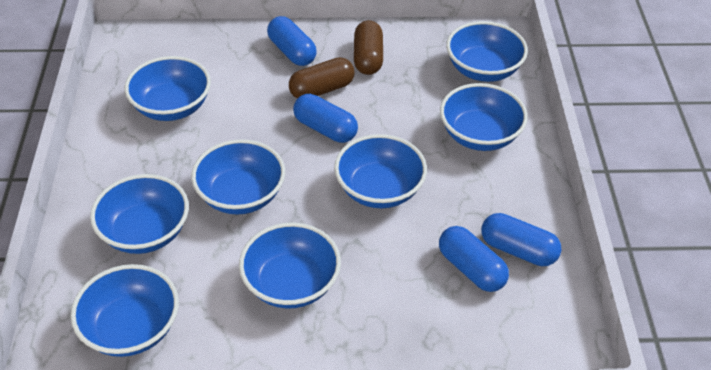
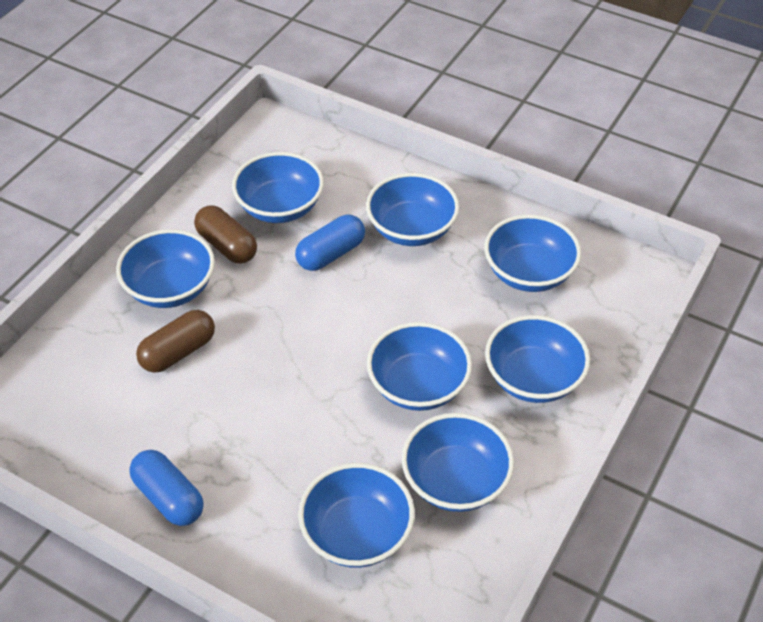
blue capsule: 4 -> 2

